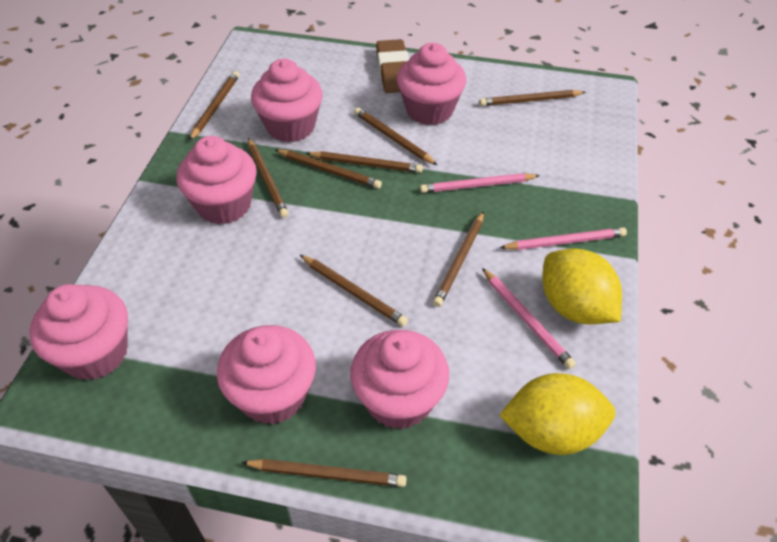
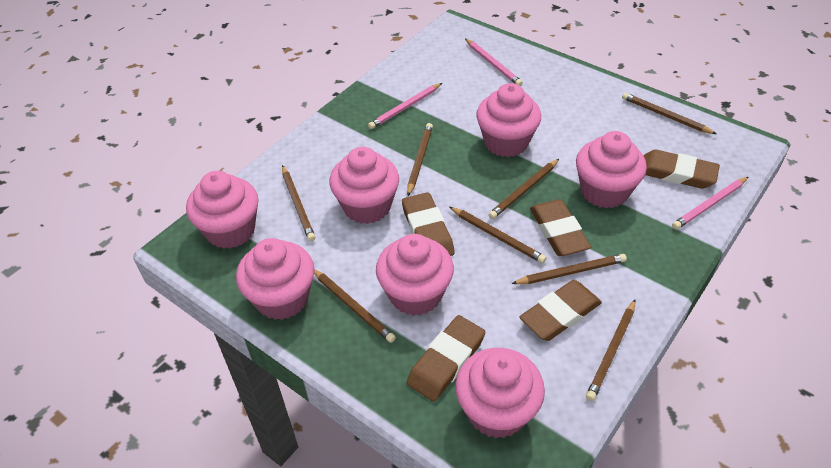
brown eraser: 1 -> 5
brown pencil: 9 -> 8
pink cupcake: 6 -> 7
yellow lemon: 2 -> 0

